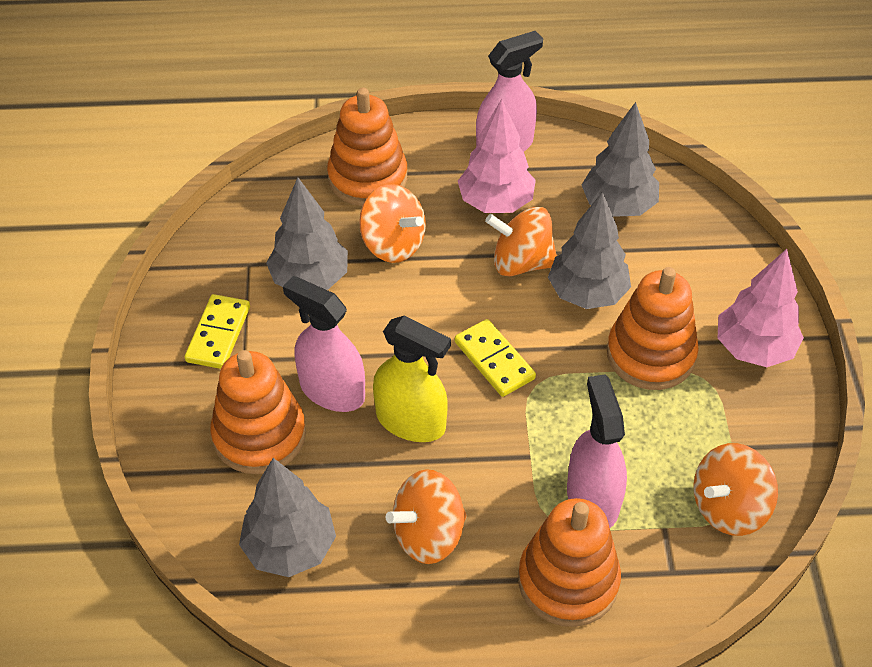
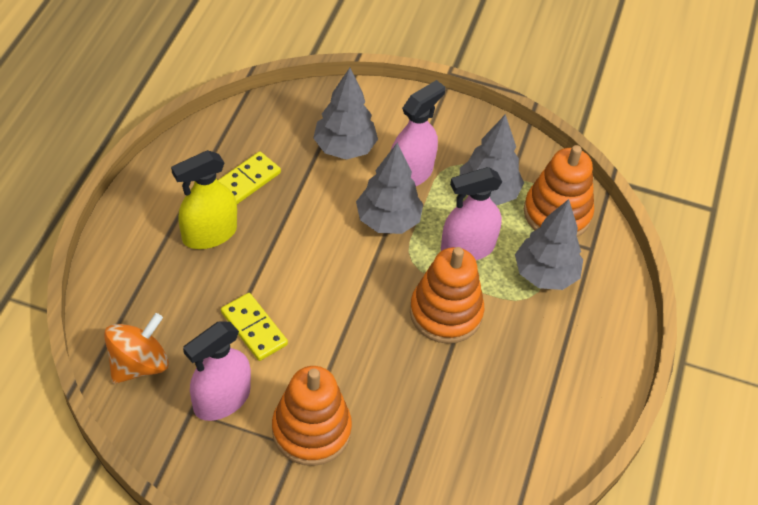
orange spinning top: 4 -> 1
orange stacking toy: 4 -> 3
pink tree: 2 -> 0

